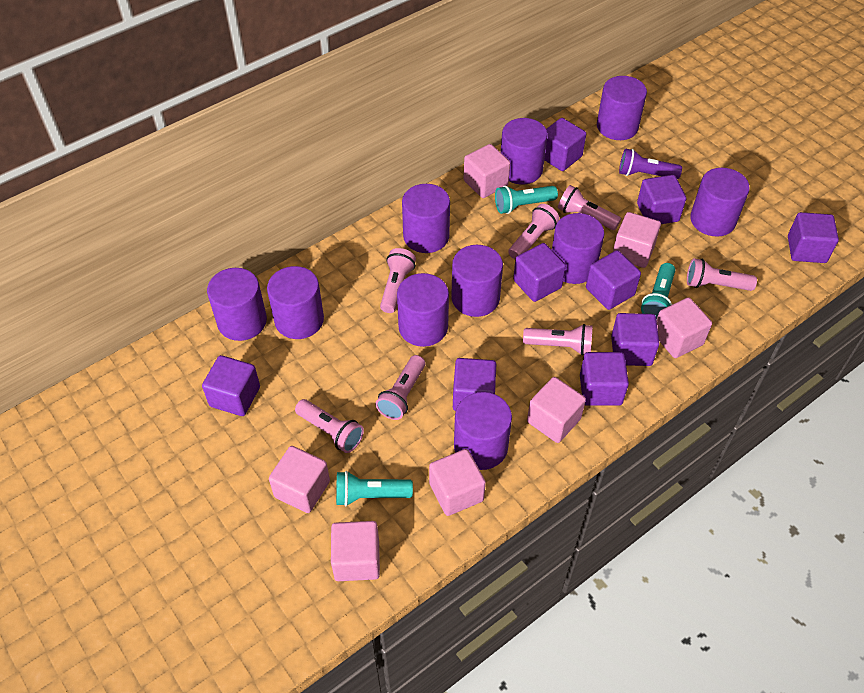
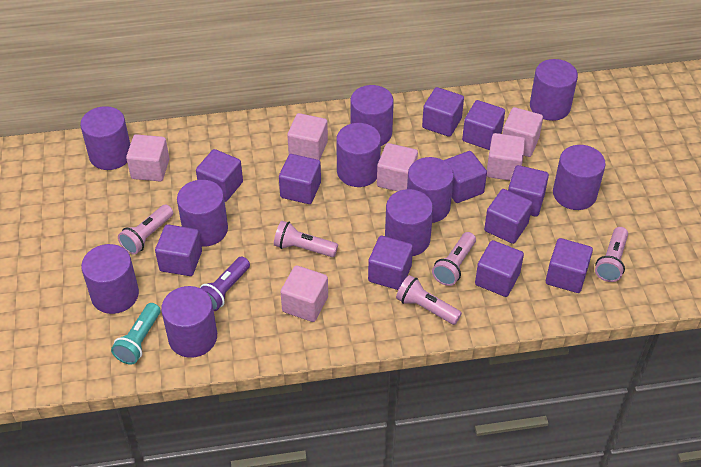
pink cube: 7 -> 6
pink flashlight: 7 -> 5
purple cube: 9 -> 11
turquoise flashlight: 3 -> 1

